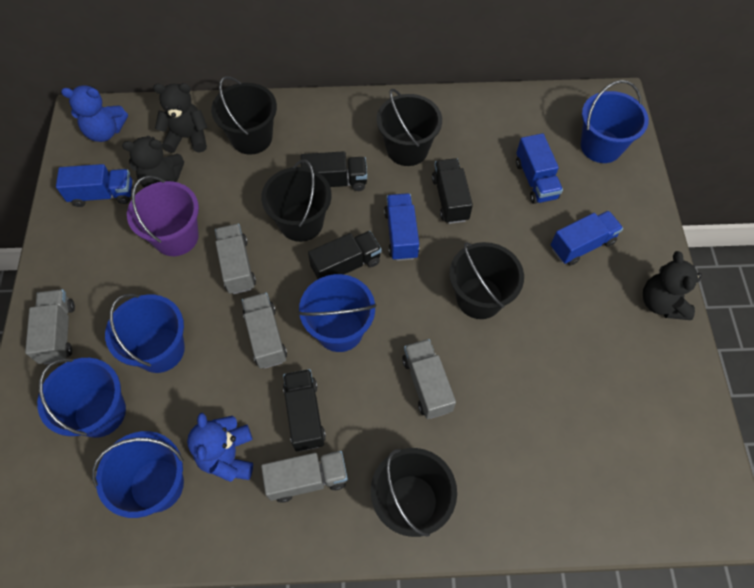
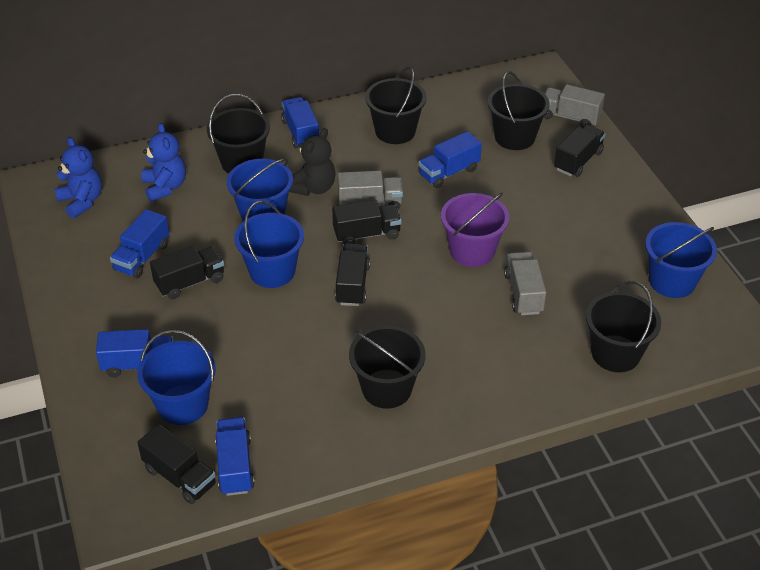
black teddy bear: 3 -> 1
black truck: 4 -> 5
blue bucket: 5 -> 4
blue truck: 4 -> 5
grey truck: 5 -> 3

